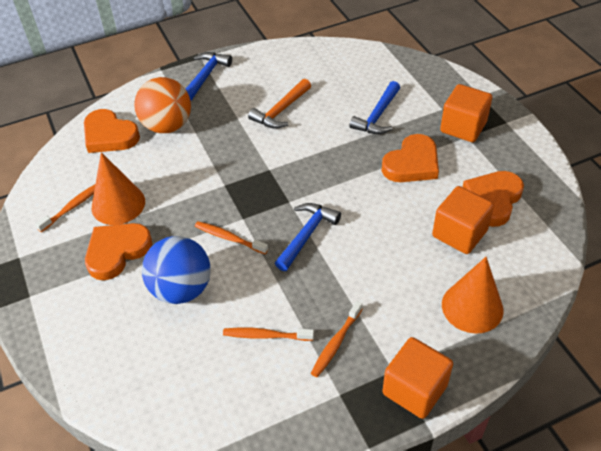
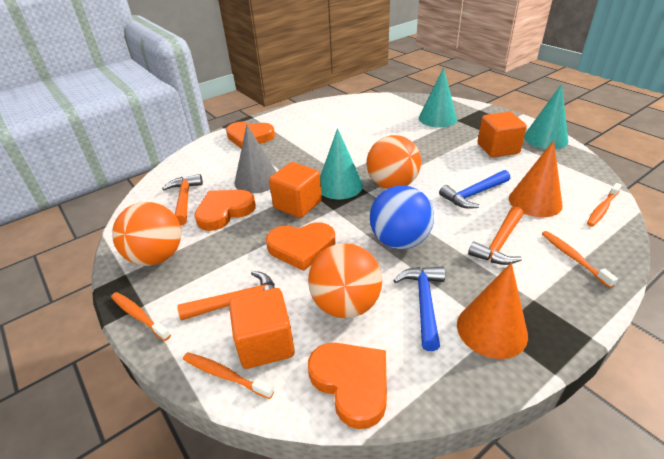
blue hammer: 3 -> 2
grey cone: 0 -> 1
orange ball: 1 -> 3
orange hammer: 1 -> 3
turquoise cone: 0 -> 3

